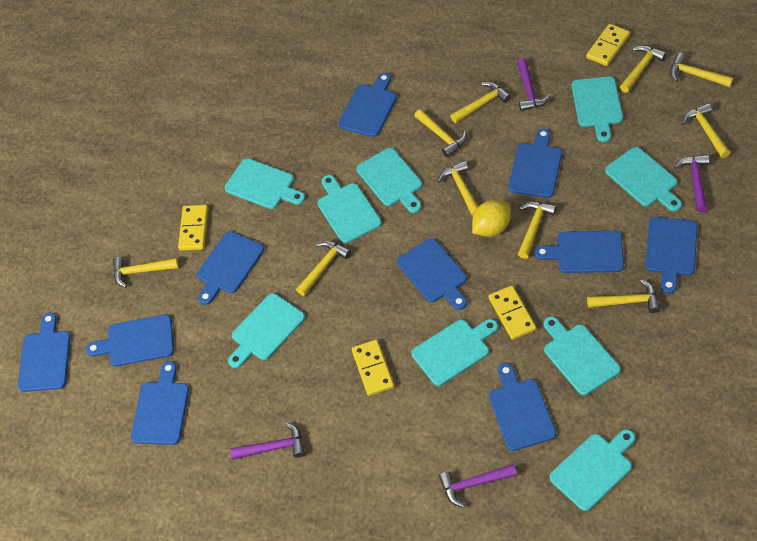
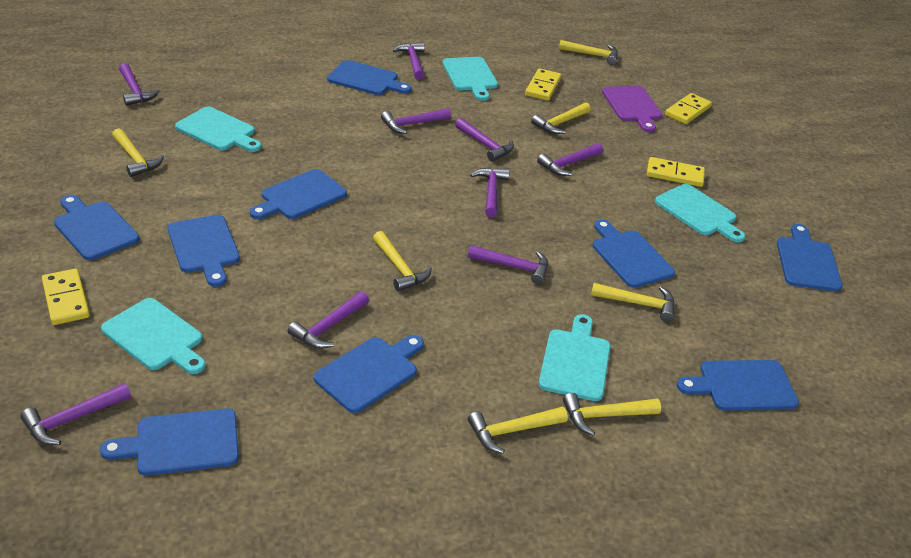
blue cutting board: 10 -> 9
purple cutting board: 0 -> 1
purple hammer: 4 -> 9
turquoise cutting board: 9 -> 5
yellow hammer: 10 -> 7
yellow lemon: 1 -> 0

